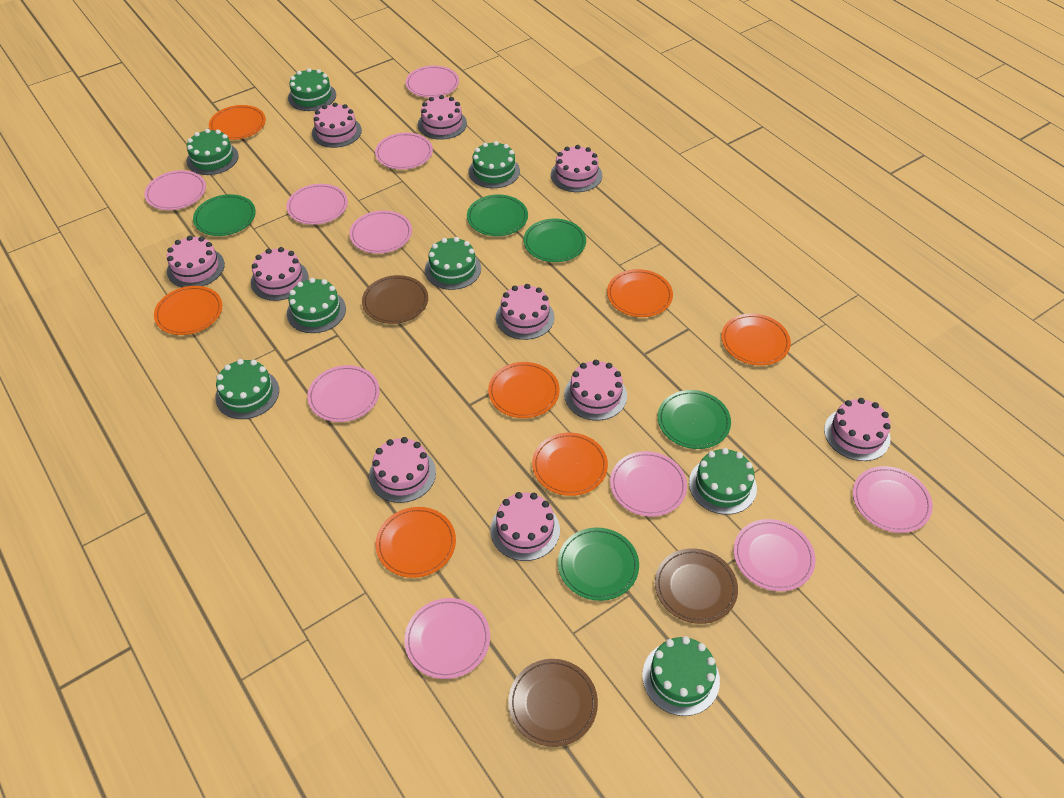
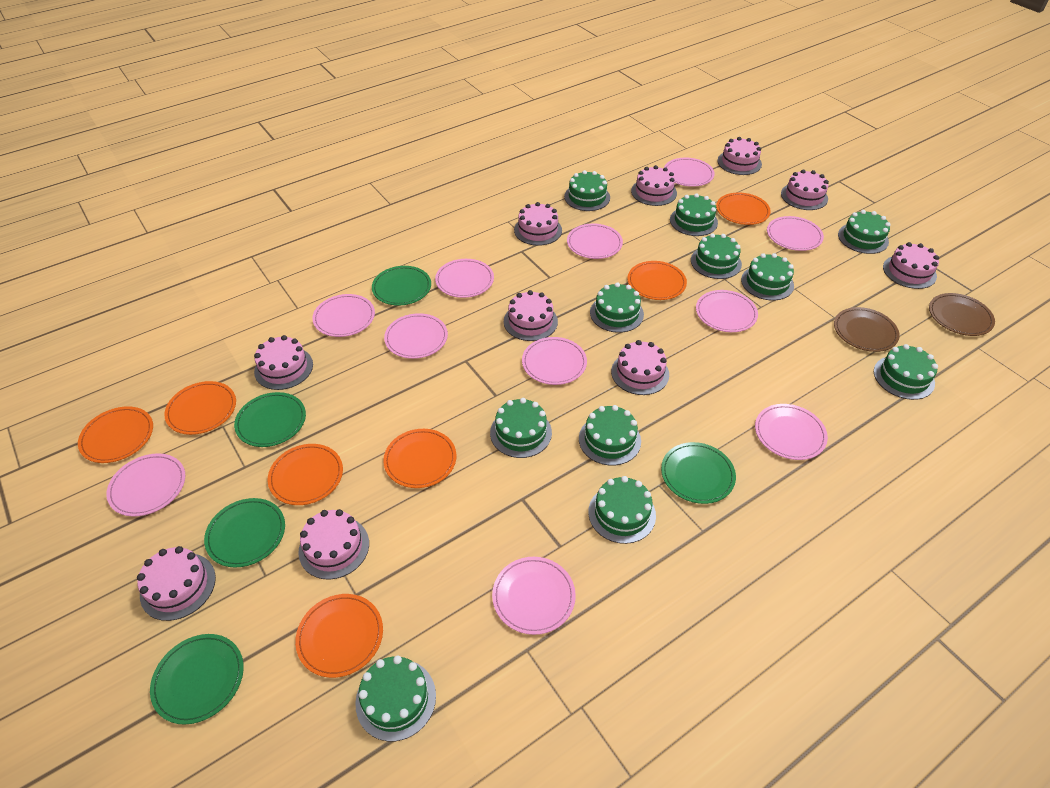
brown plate: 3 -> 2
green cake: 8 -> 11
pink plate: 10 -> 11

